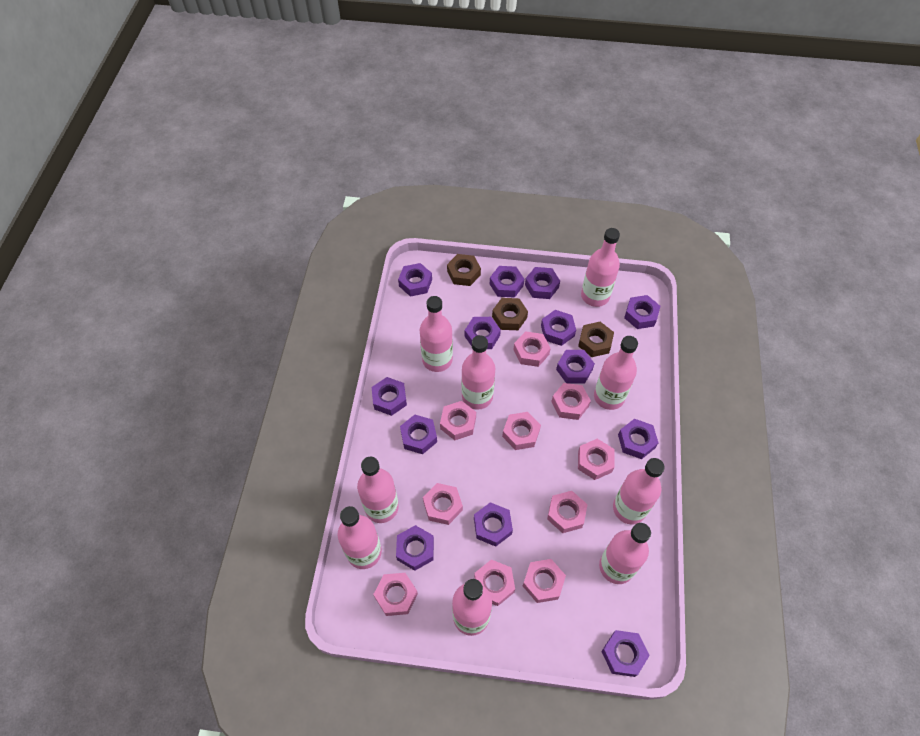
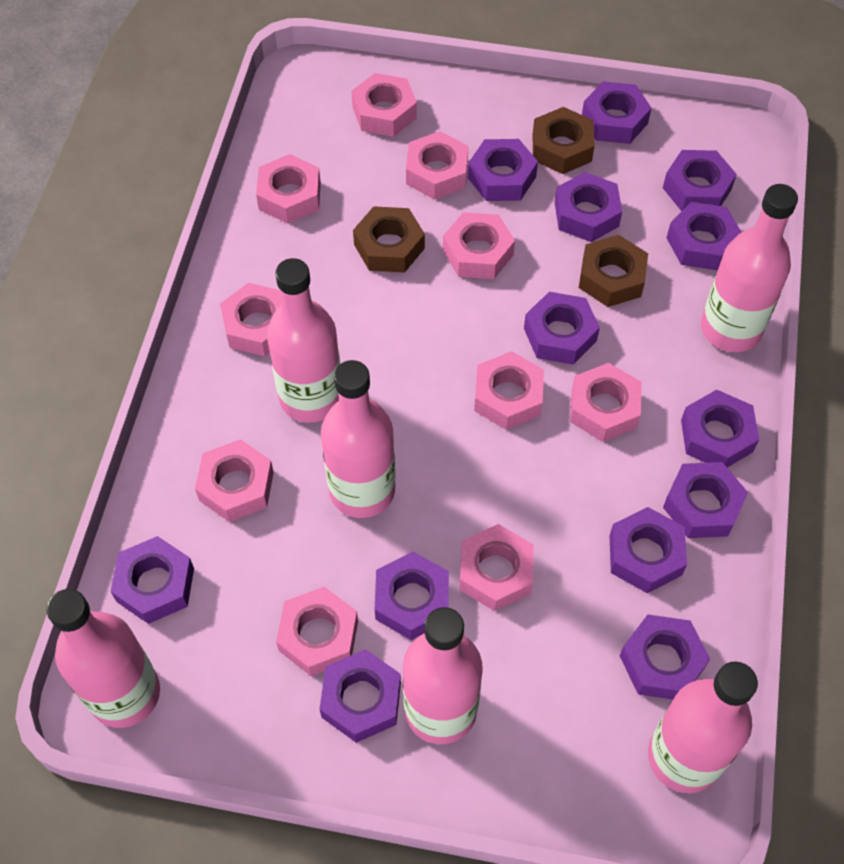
pink bottle: 9 -> 6

